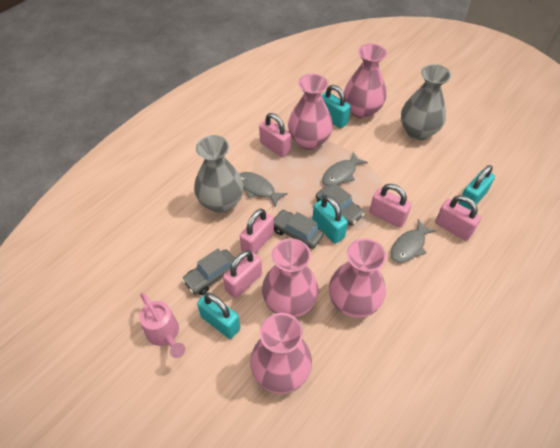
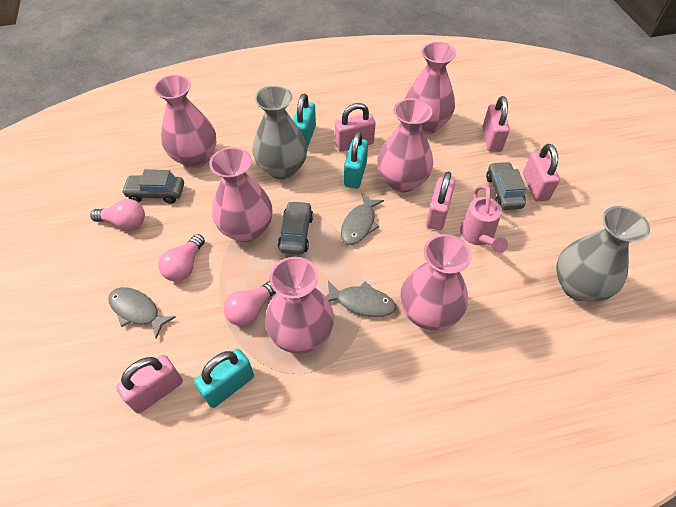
pink light bulb: 0 -> 3
pink vase: 5 -> 6
turquoise padlock: 4 -> 3

